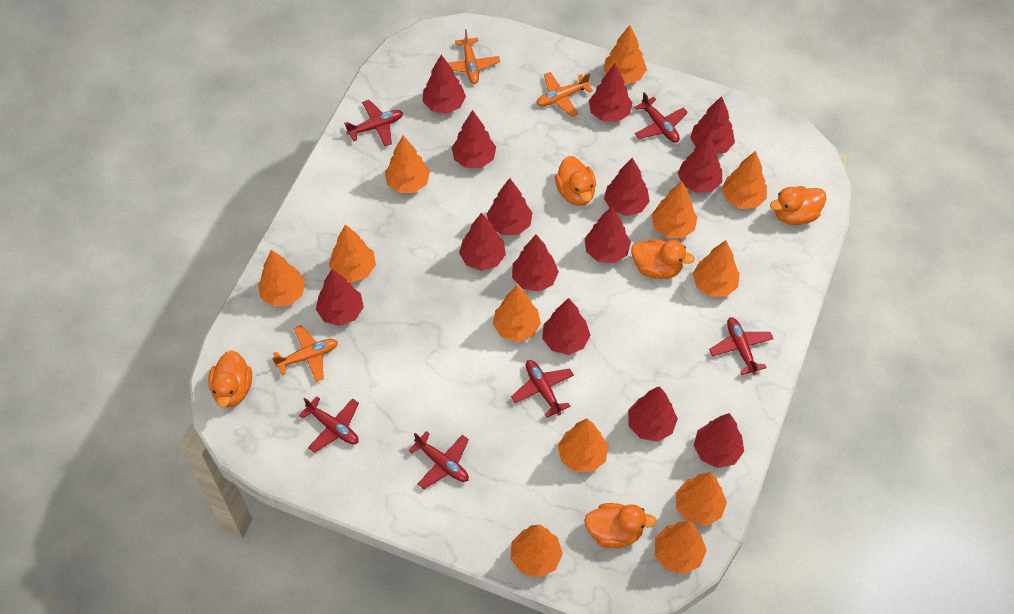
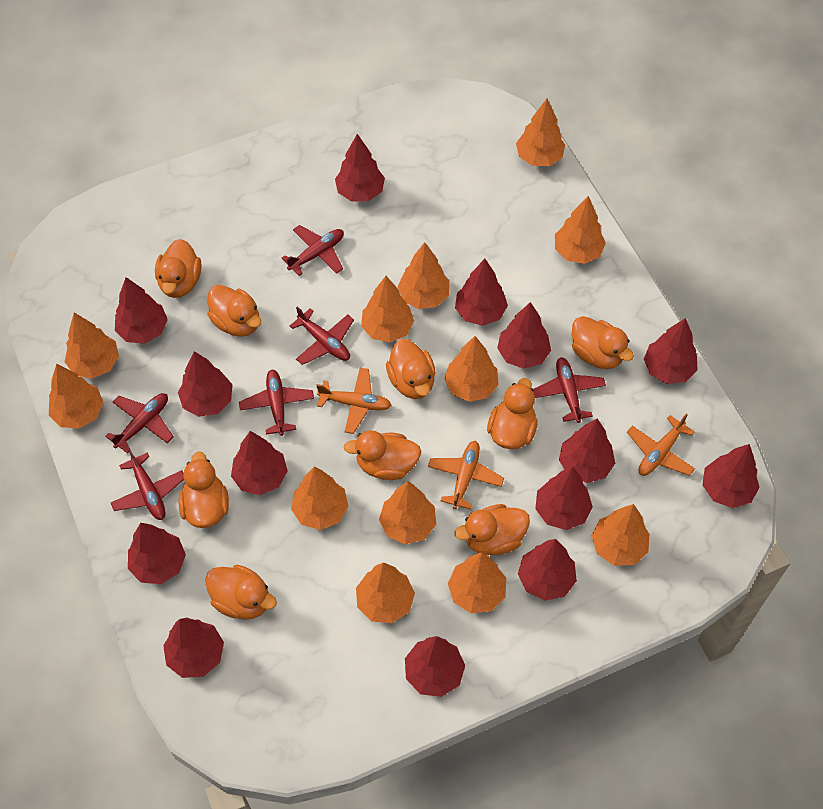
orange duck: 5 -> 9

